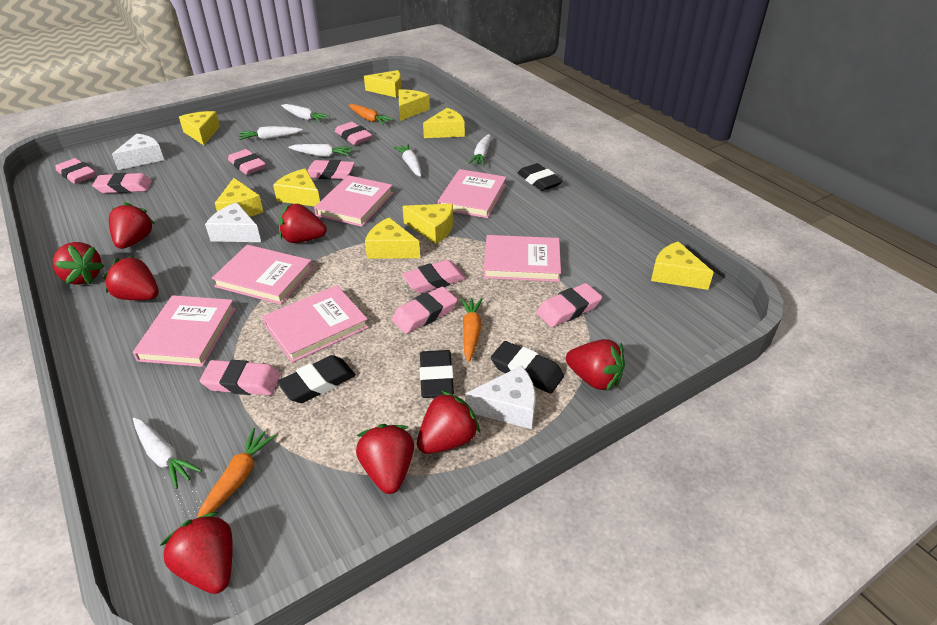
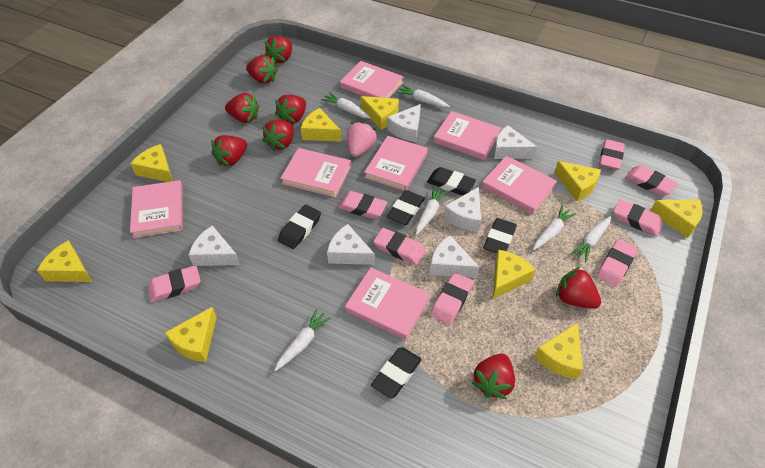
black eraser: 4 -> 5
orange carrot: 3 -> 0
pink book: 6 -> 7
pink eraser: 9 -> 8
pink strawberry: 0 -> 1
white cheese: 3 -> 6

